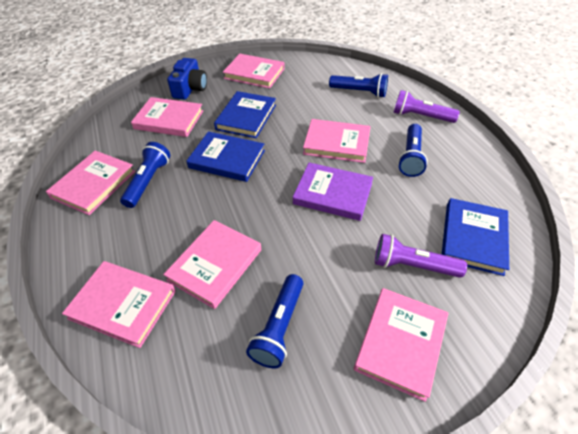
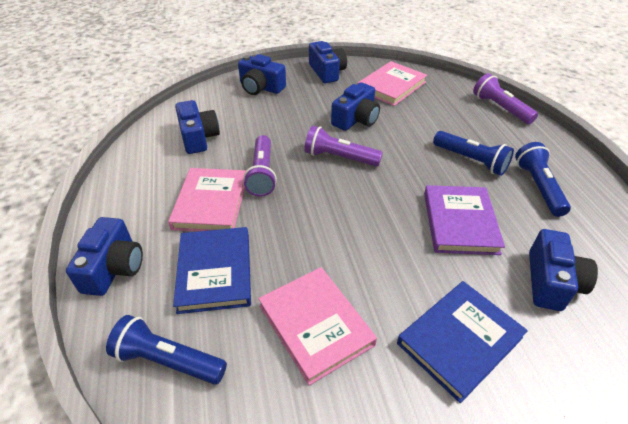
blue book: 3 -> 2
blue camera: 1 -> 6
blue flashlight: 4 -> 3
pink book: 7 -> 3
purple flashlight: 2 -> 3

